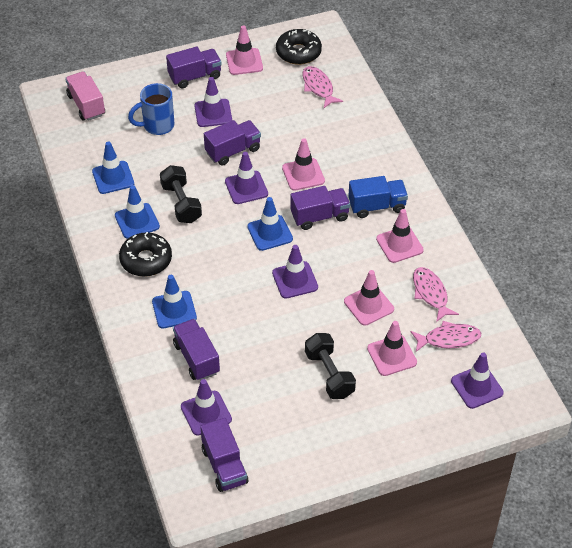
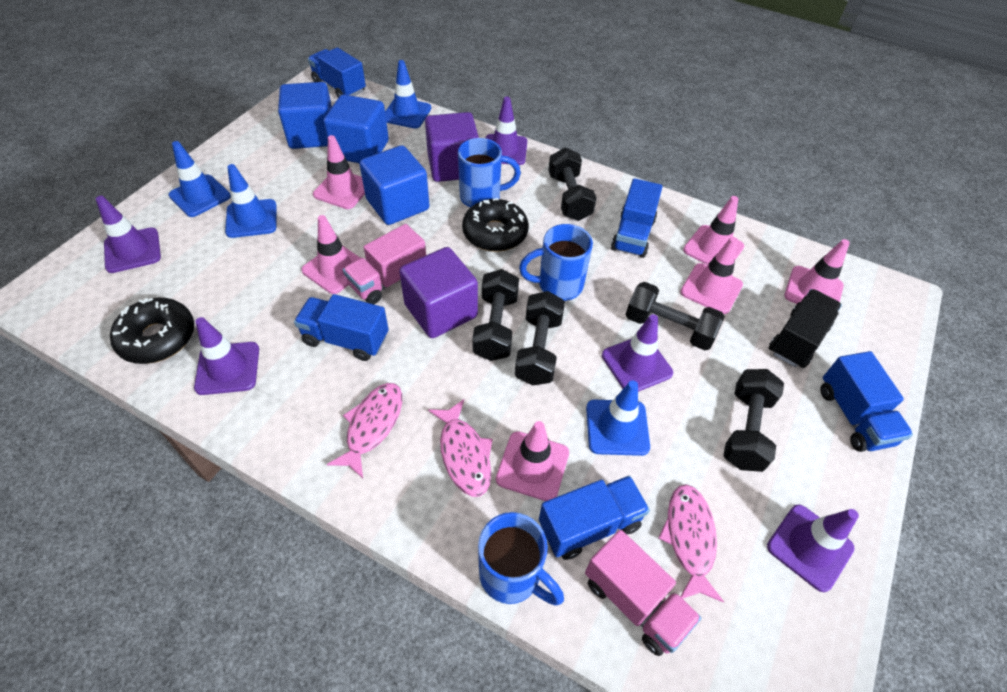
black dumbbell: 2 -> 5
black truck: 0 -> 1
blue cube: 0 -> 3
blue mug: 1 -> 3
blue truck: 1 -> 5
pink traffic cone: 5 -> 6
pink truck: 1 -> 2
purple cube: 0 -> 2
purple truck: 5 -> 0

